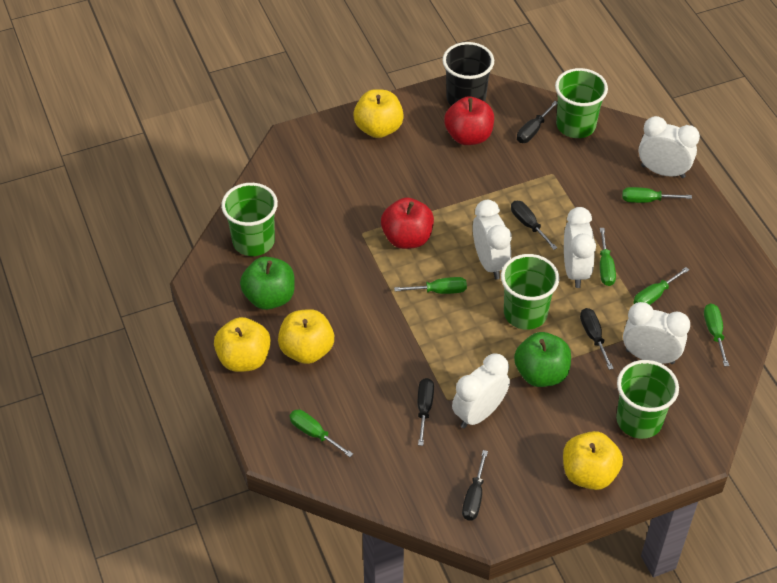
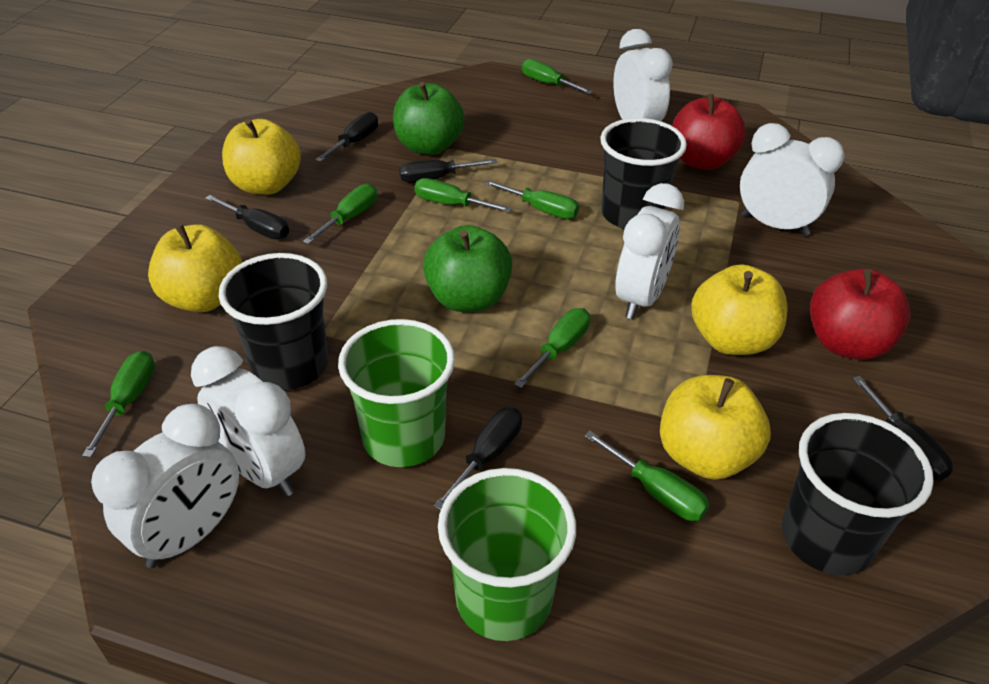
black cup: 1 -> 3
green cup: 4 -> 2
green screwdriver: 6 -> 7

